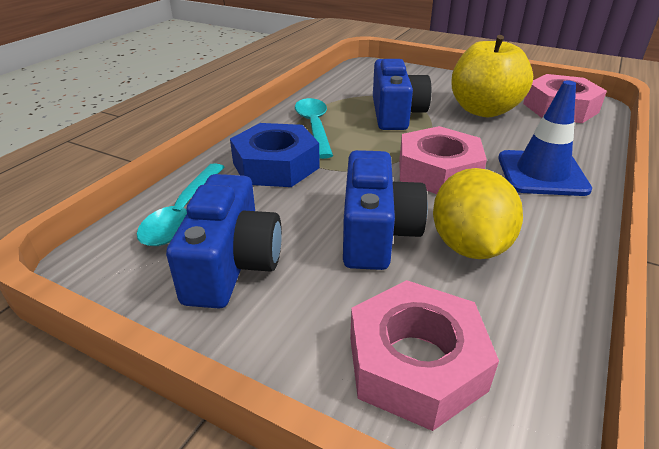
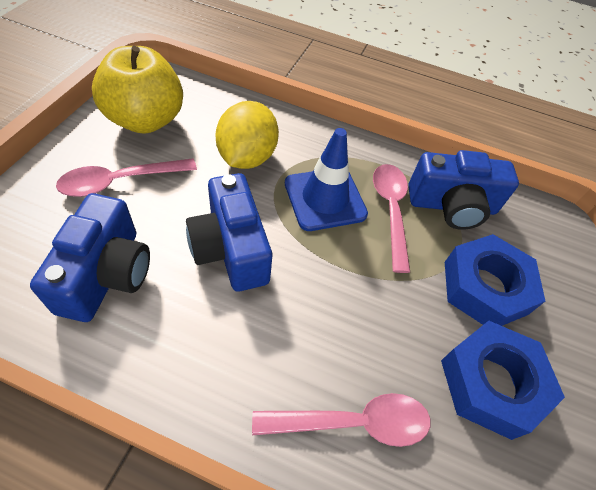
blue nut: 1 -> 2
pink nut: 3 -> 0
pink spoon: 0 -> 3
turquoise spoon: 2 -> 0

